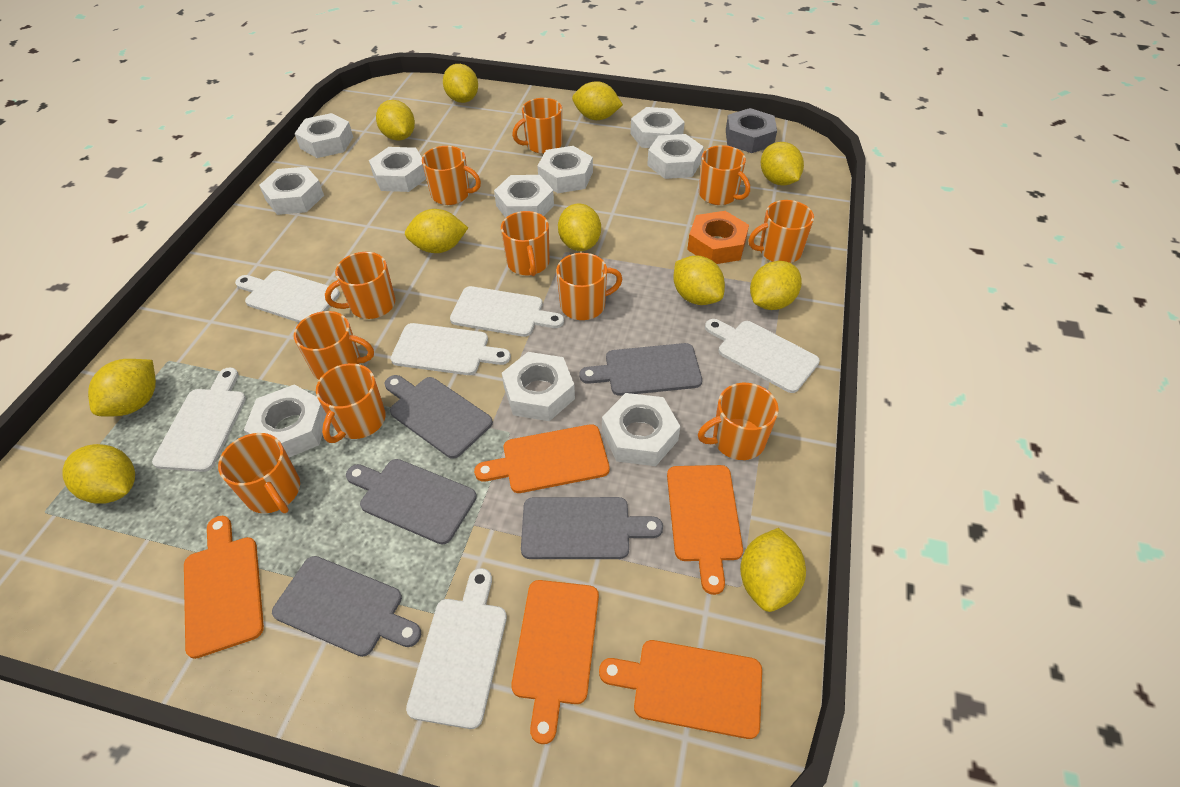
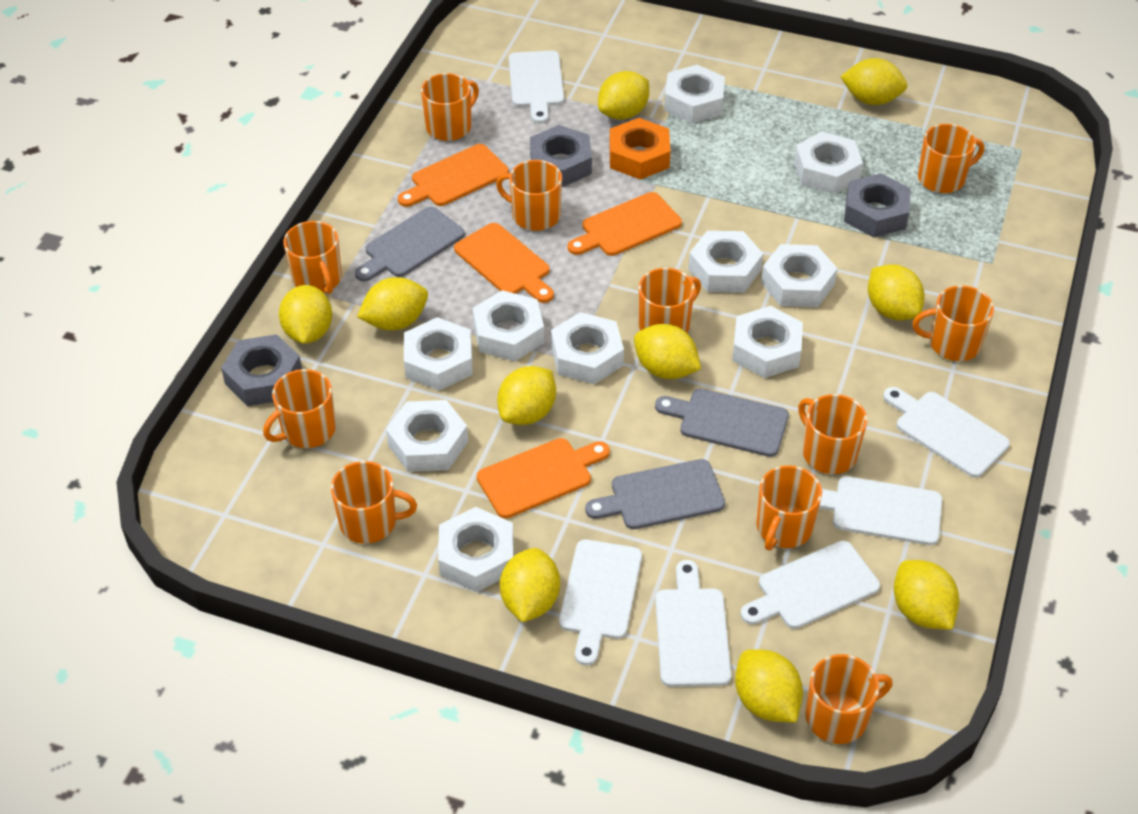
grey cutting board: 5 -> 3
grey nut: 1 -> 3
orange cutting board: 5 -> 4
yellow lemon: 11 -> 10

